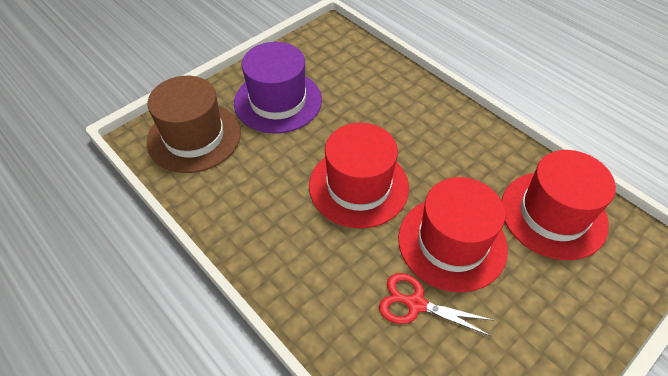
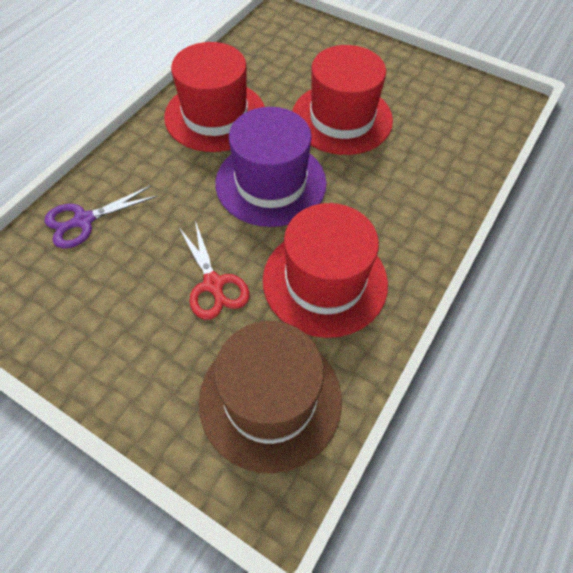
purple scissors: 0 -> 1

